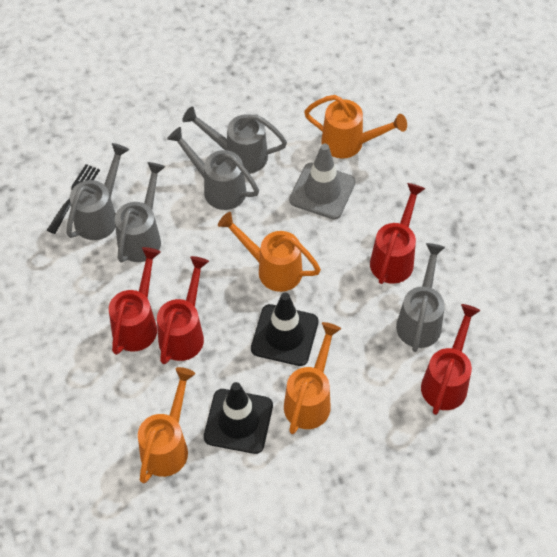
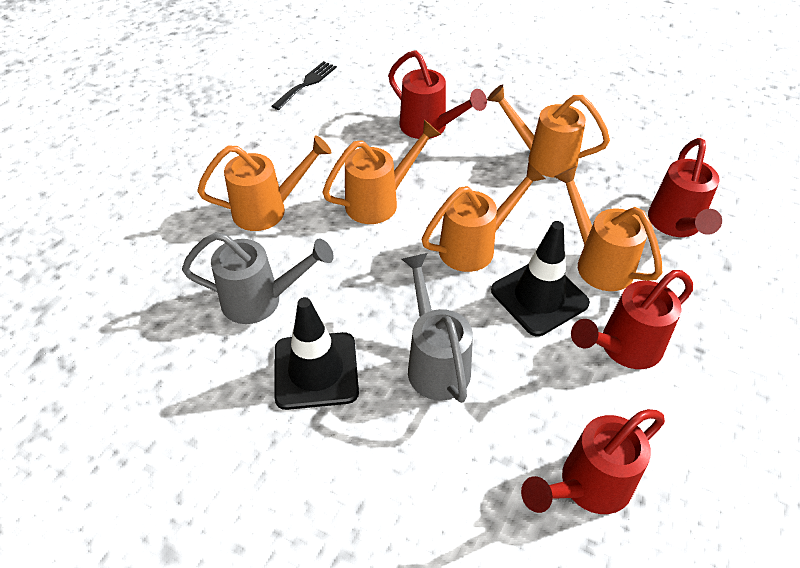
grey traffic cone: 1 -> 0
grey watering can: 5 -> 2
orange watering can: 4 -> 5

